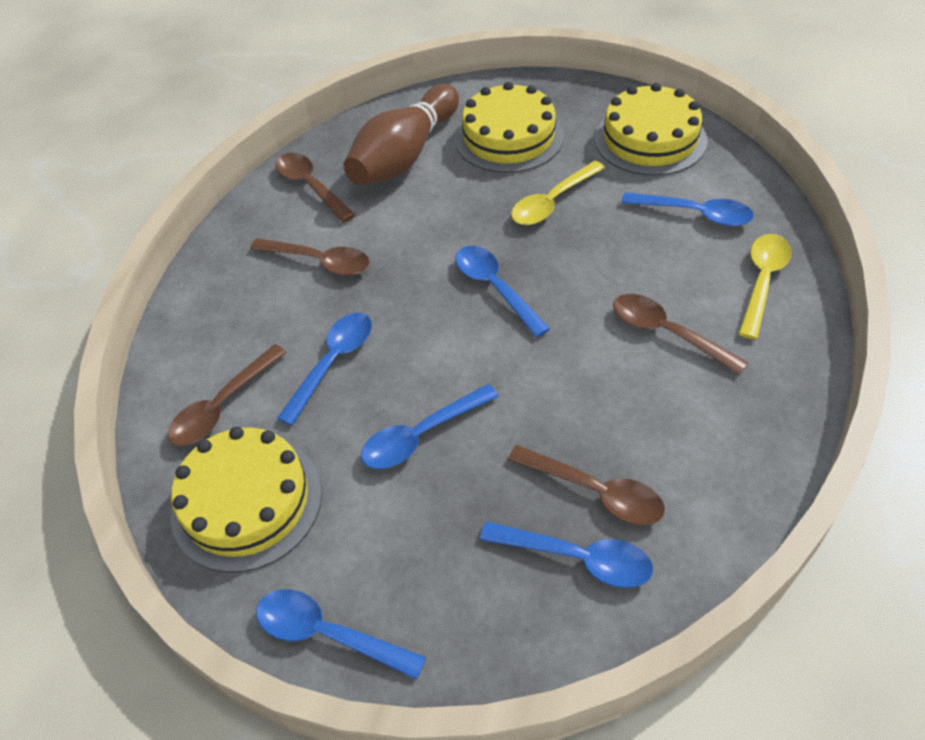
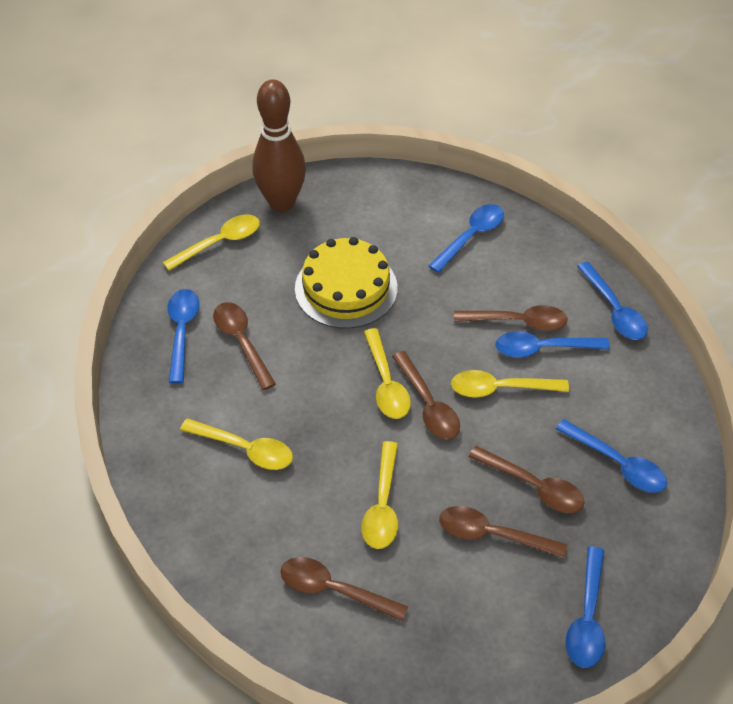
brown spoon: 5 -> 6
yellow cake: 3 -> 1
yellow spoon: 2 -> 5

